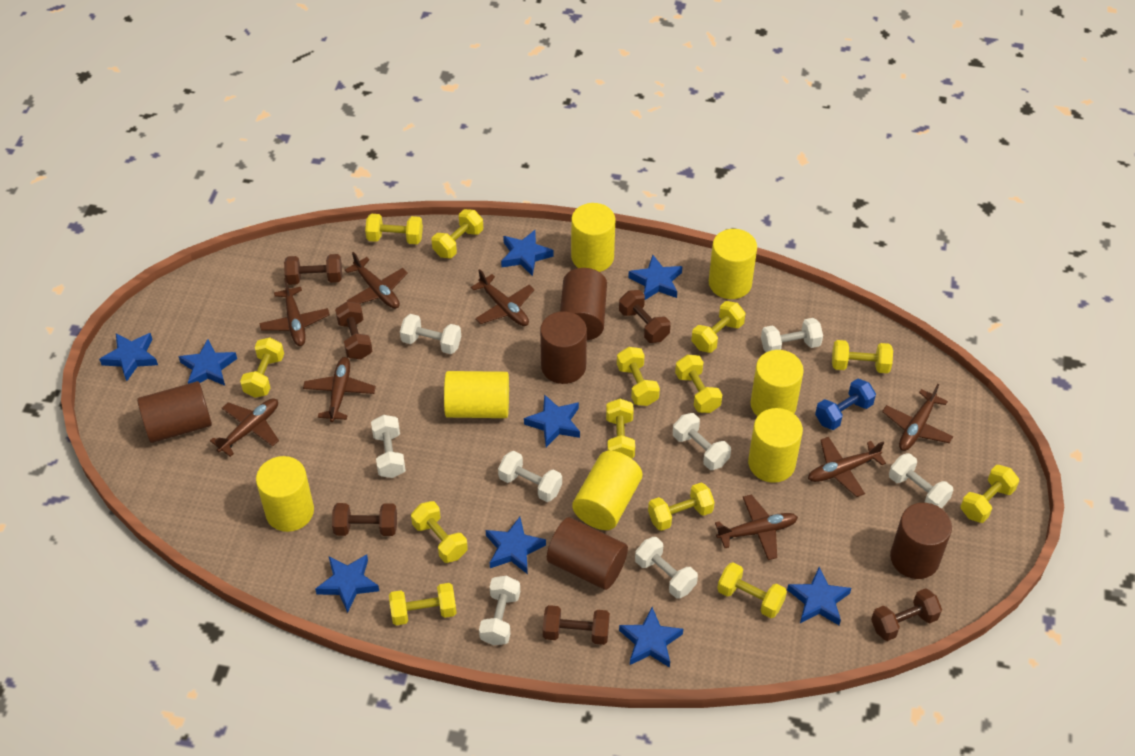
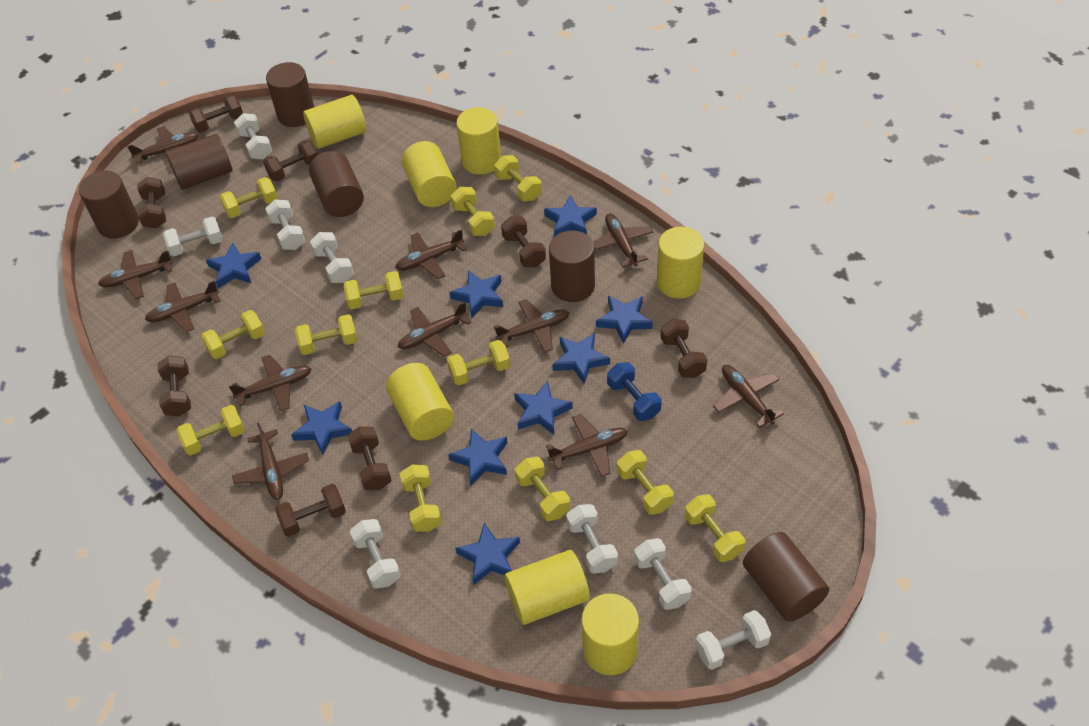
brown cylinder: 5 -> 6
brown dumbbell: 6 -> 8
brown plane: 8 -> 11
yellow dumbbell: 13 -> 12

